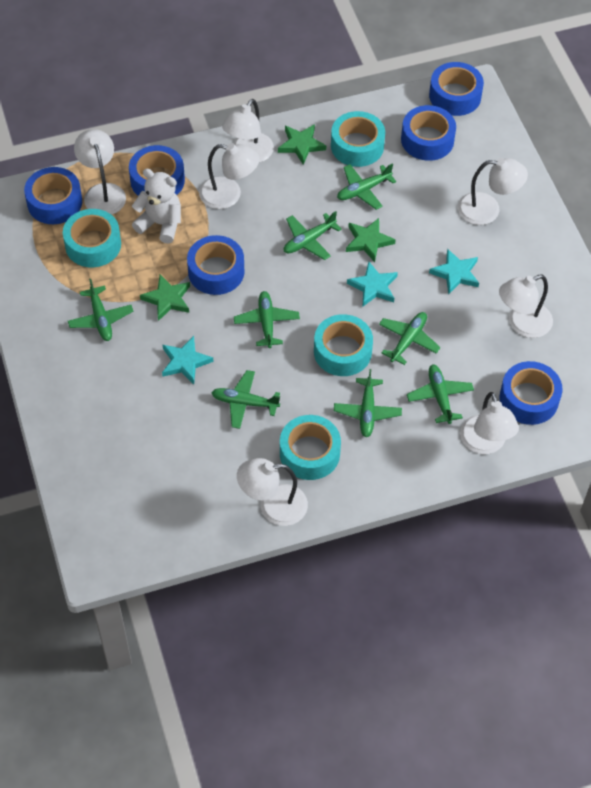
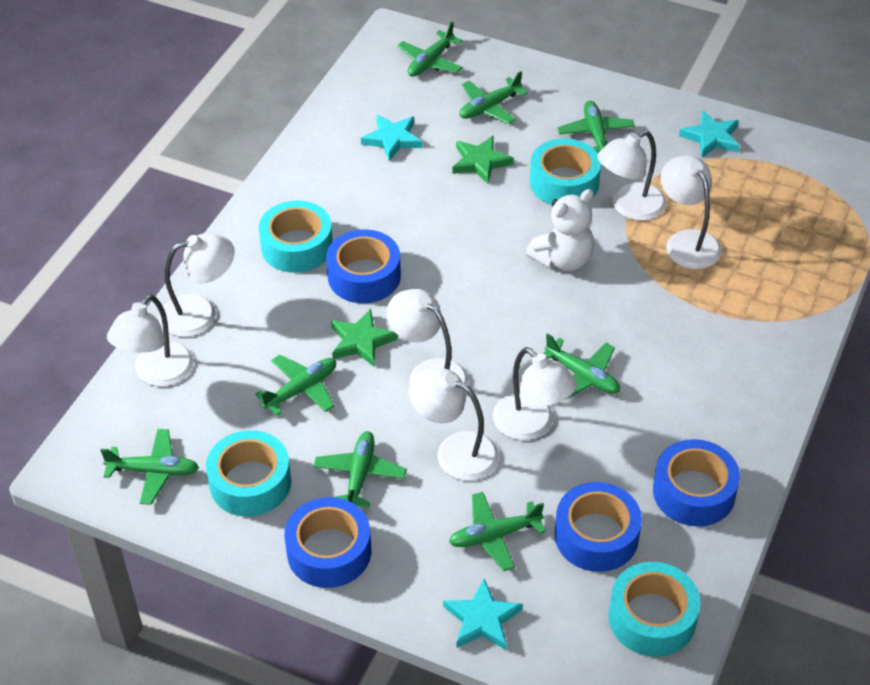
blue tape: 6 -> 4
green star: 3 -> 2

